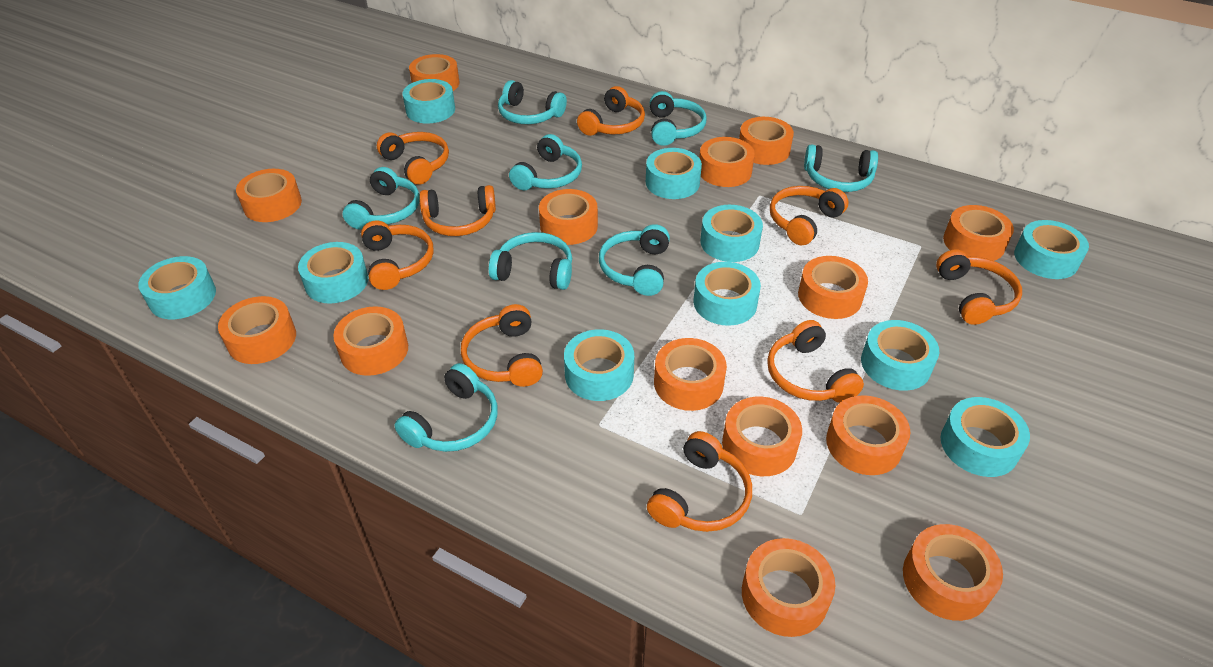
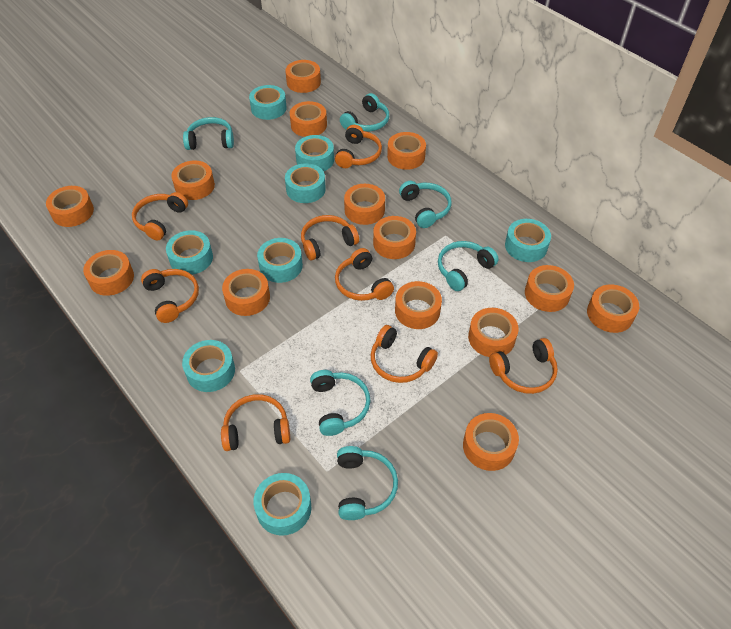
orange headphones: 9 -> 8
turquoise headphones: 8 -> 6
turquoise tape: 10 -> 8

